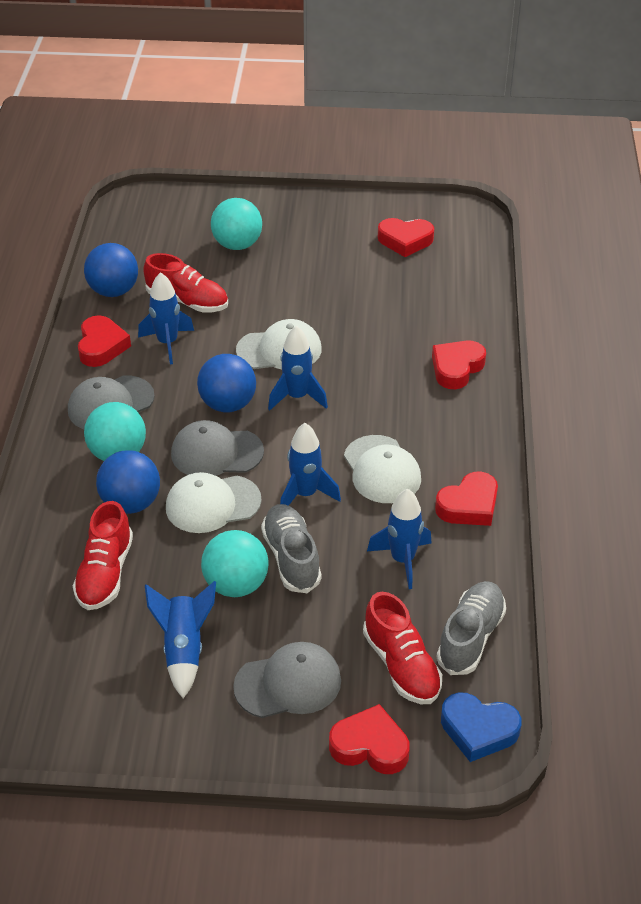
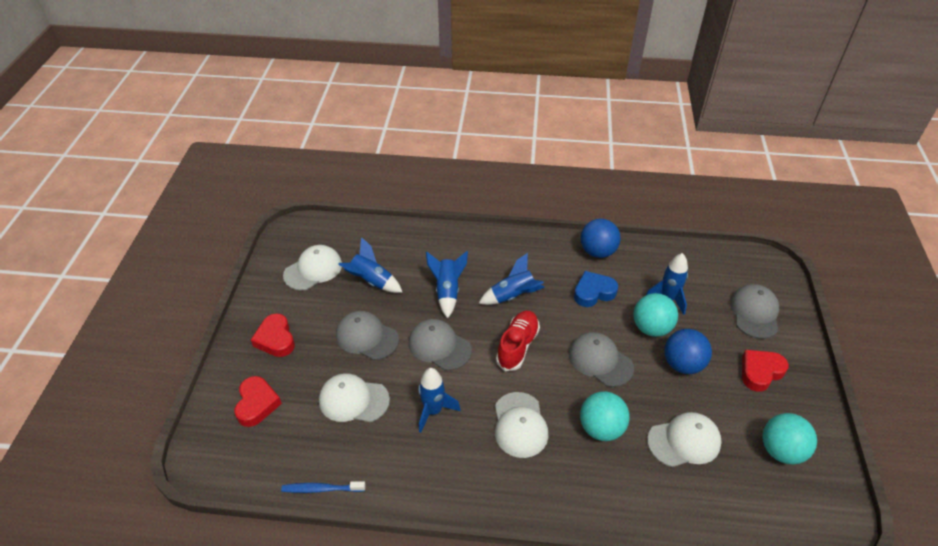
blue ball: 3 -> 2
blue toothbrush: 0 -> 1
grey cap: 3 -> 4
grey shoe: 2 -> 0
red heart: 5 -> 3
red shoe: 3 -> 1
white cap: 3 -> 4

